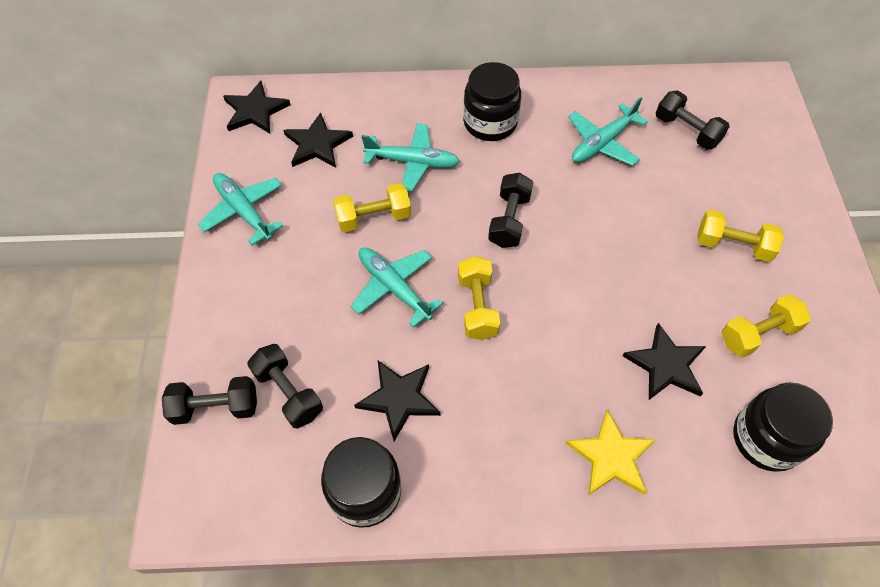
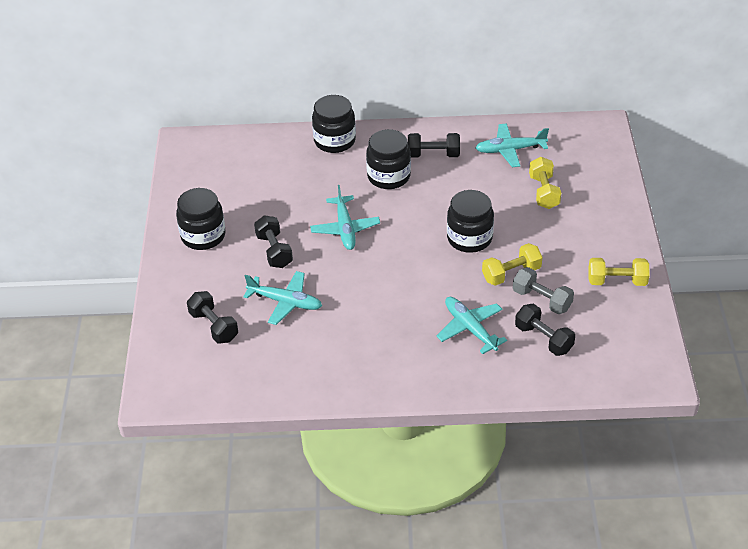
black jar: 3 -> 4
black star: 4 -> 0
grey dumbbell: 0 -> 1
yellow dumbbell: 4 -> 3
yellow star: 1 -> 0

